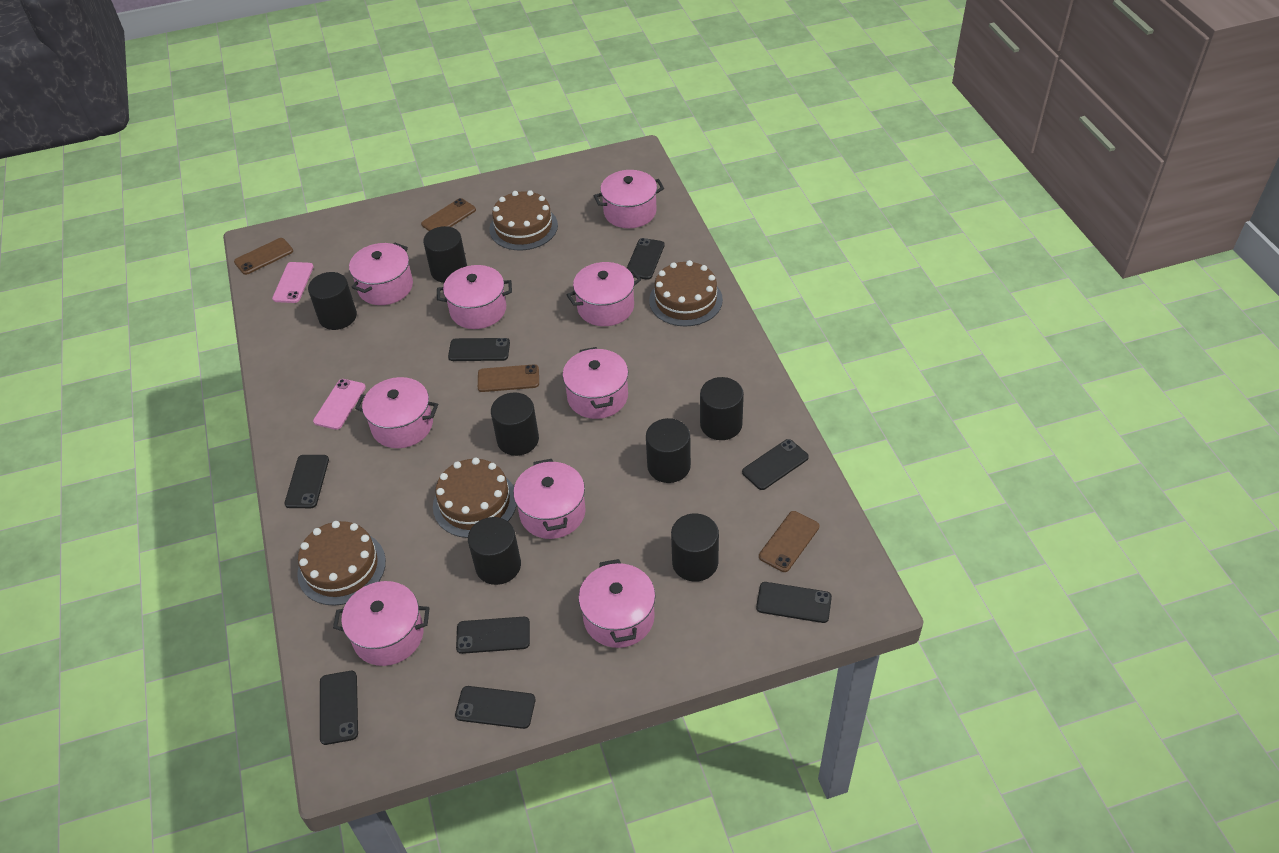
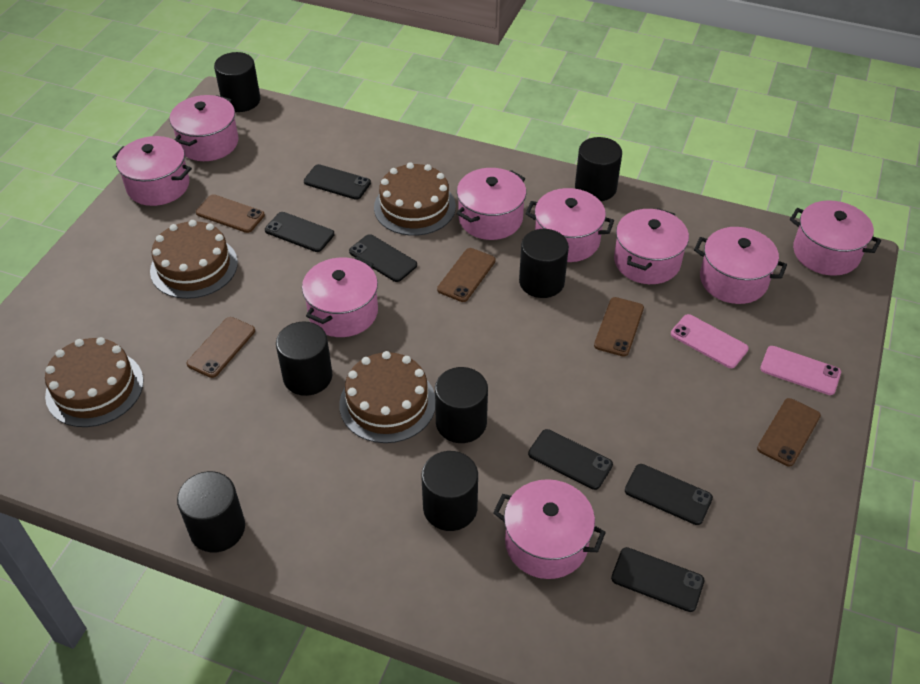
black phone: 8 -> 6
brown phone: 4 -> 5

